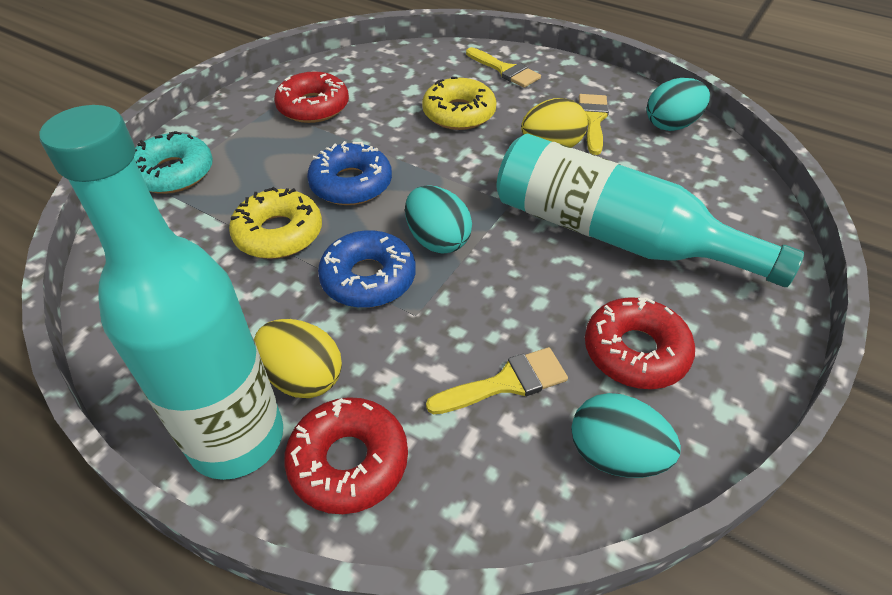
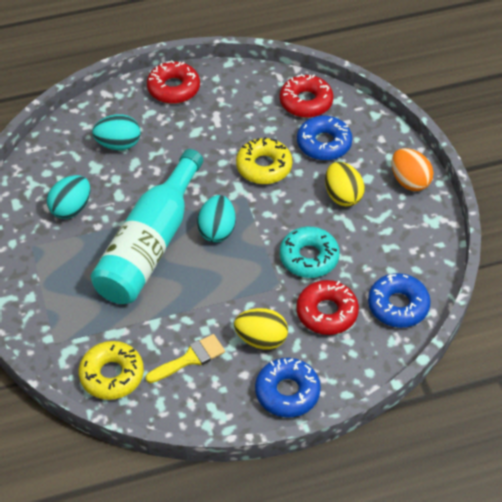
blue donut: 2 -> 3
orange egg: 0 -> 1
turquoise bottle: 2 -> 1
yellow brush: 3 -> 1

